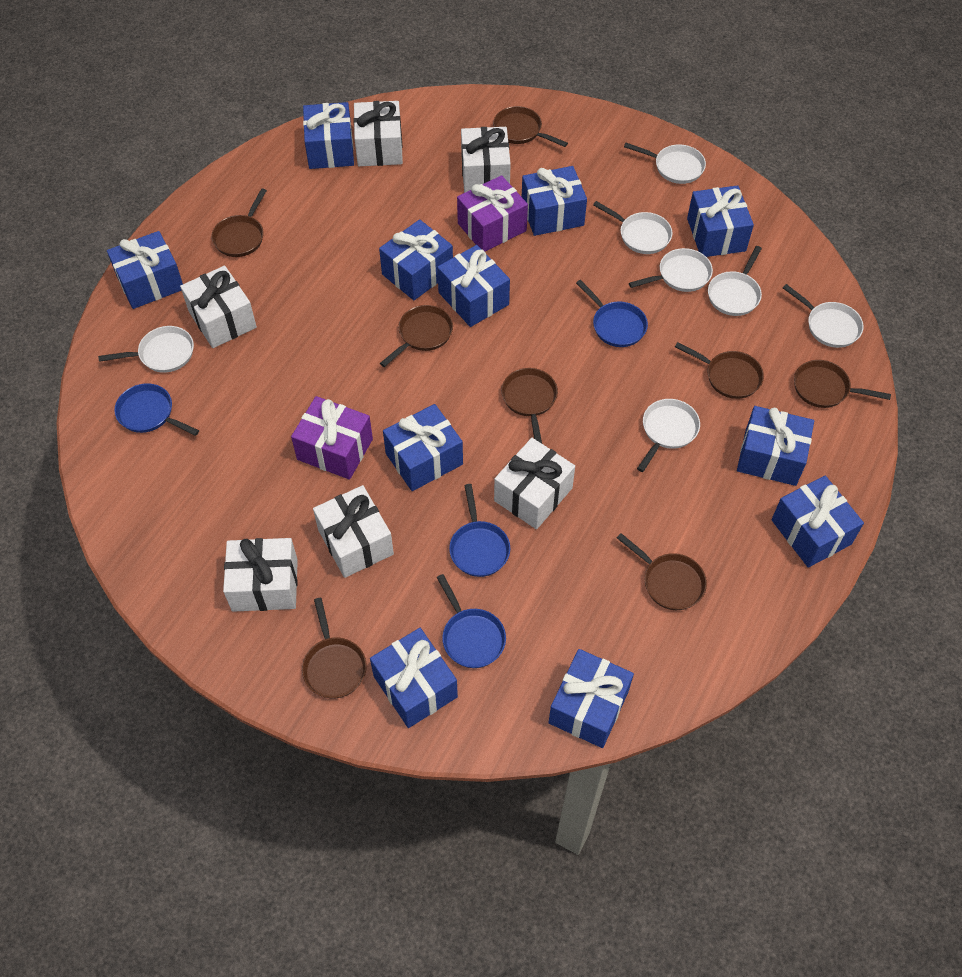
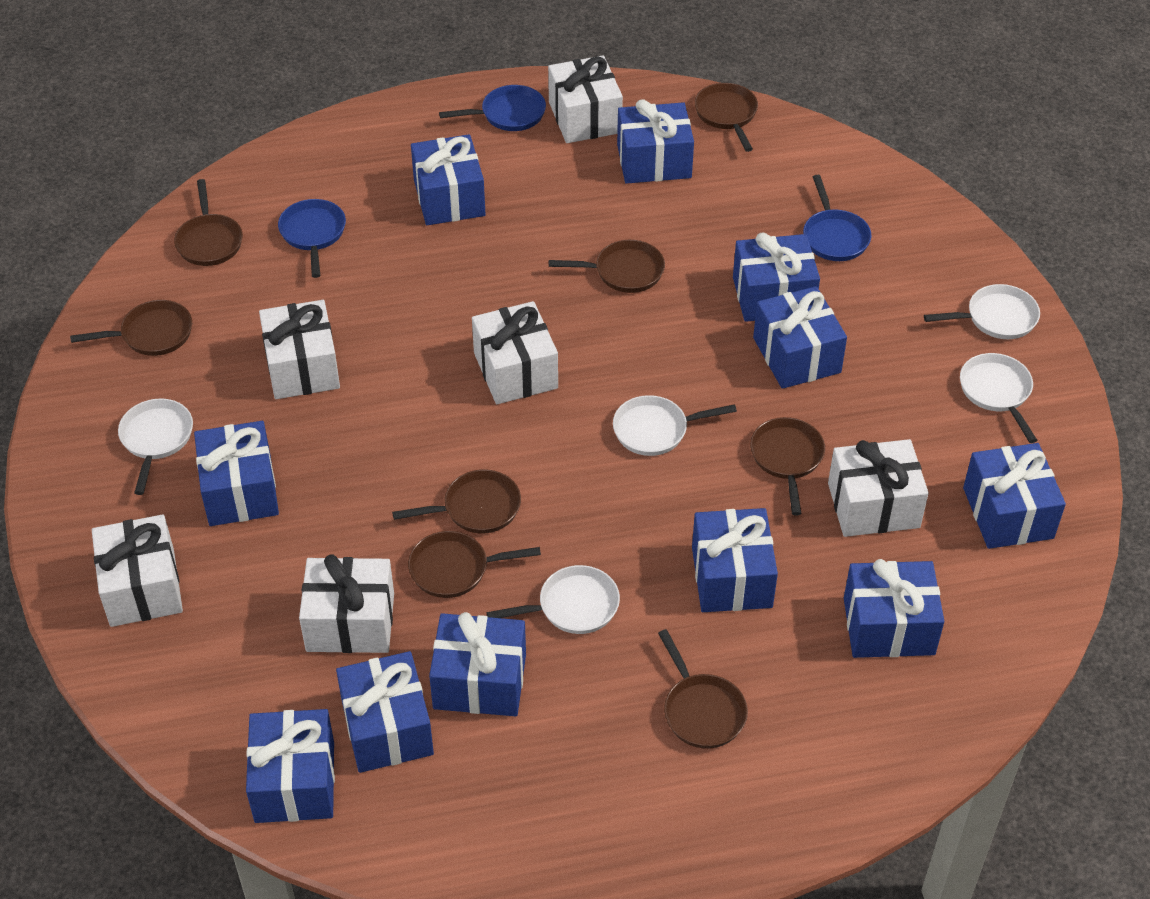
blue pan: 4 -> 3
purple gift: 2 -> 0
white pan: 7 -> 5

